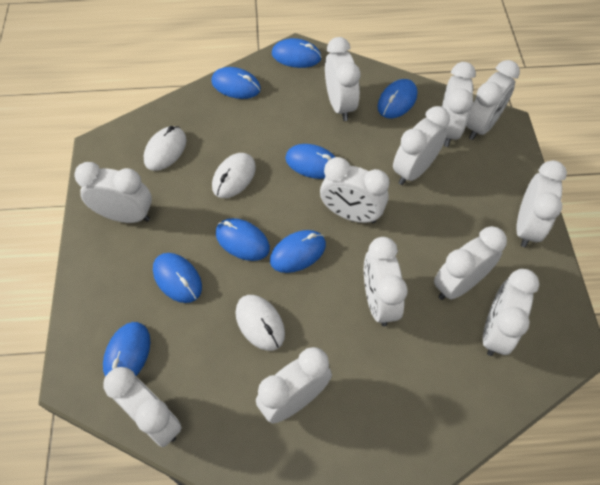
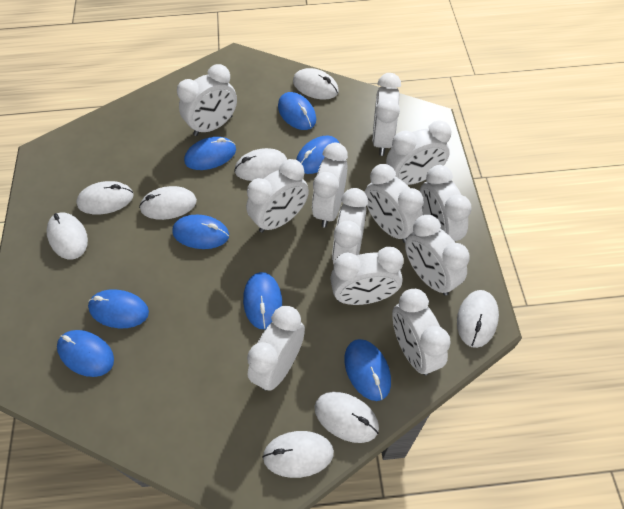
white mouse: 3 -> 8

